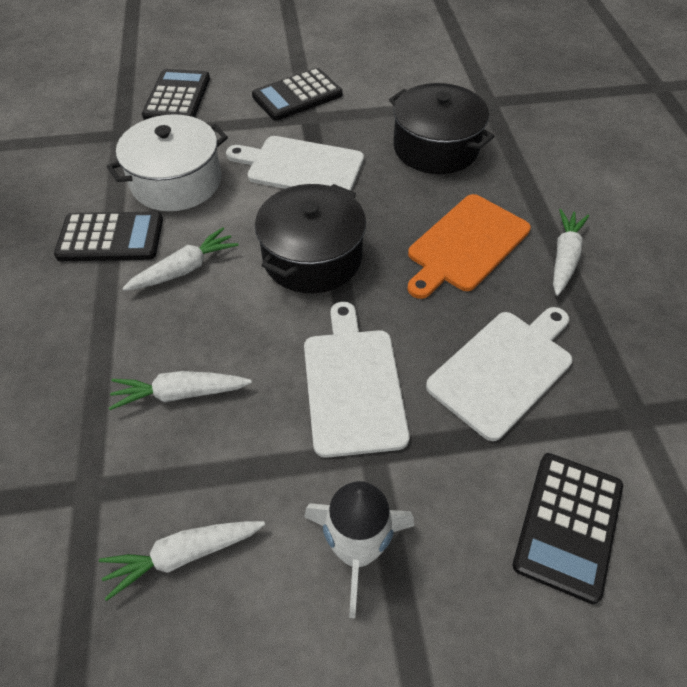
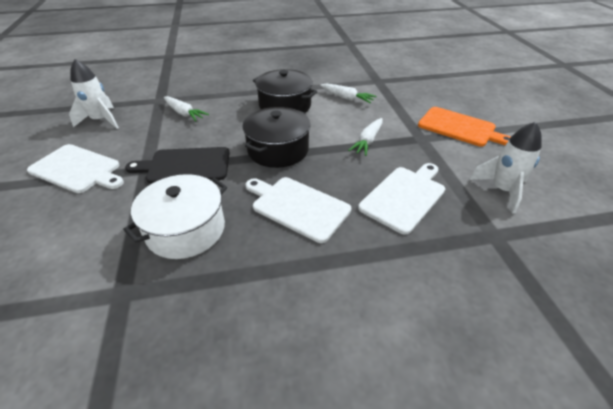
black calculator: 4 -> 0
black cutting board: 0 -> 1
white carrot: 4 -> 3
white rocket: 1 -> 2

